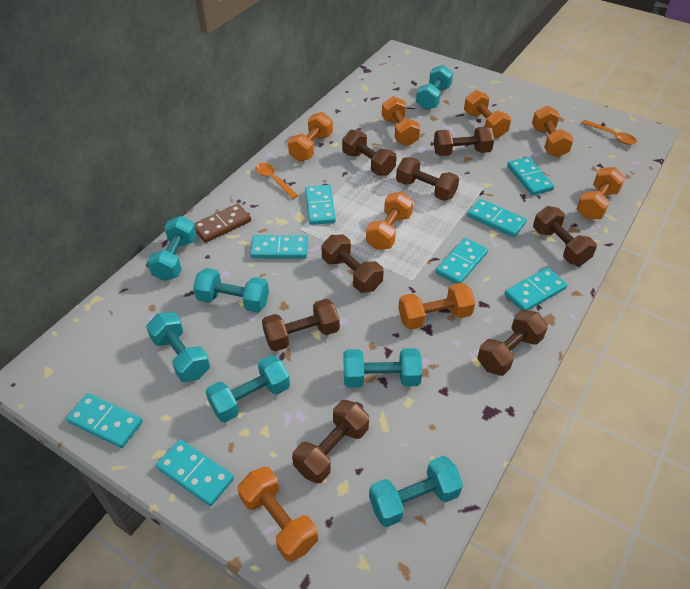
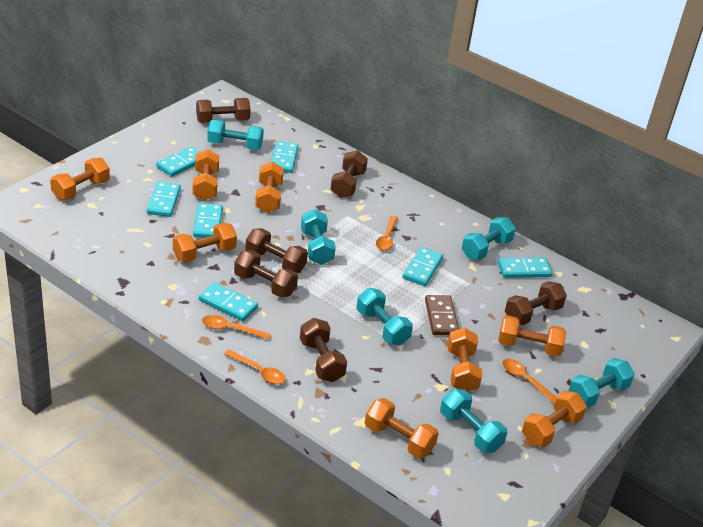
brown dumbbell: 8 -> 6
orange spoon: 2 -> 4
turquoise domino: 8 -> 7
turquoise dumbbell: 7 -> 6

